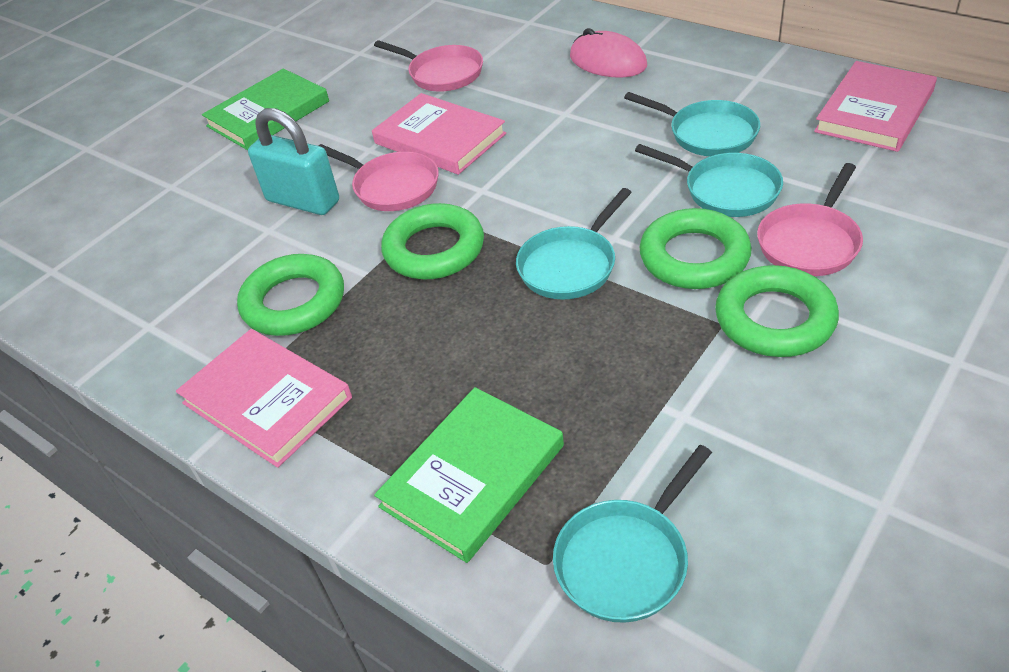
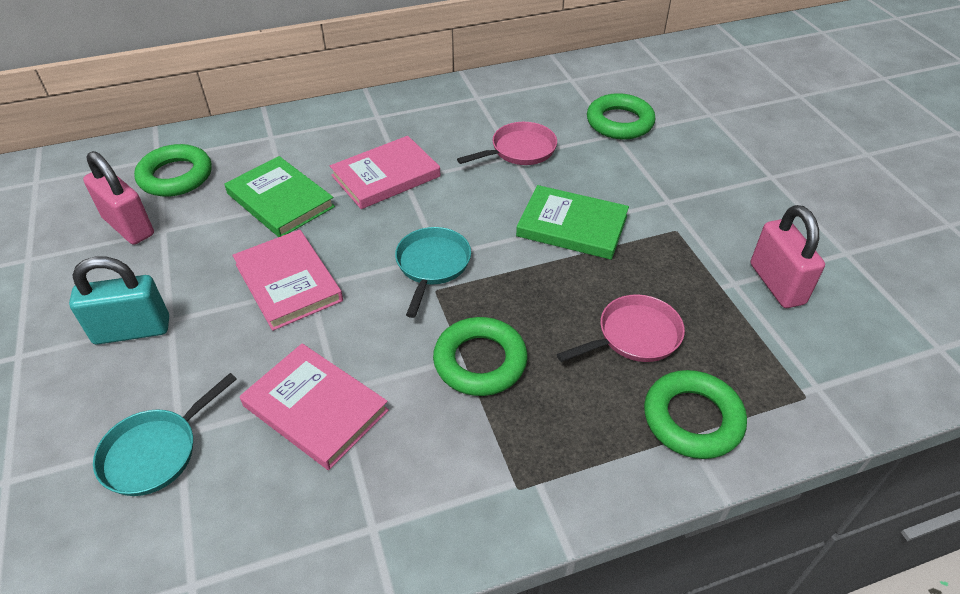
pink mouse: 1 -> 0
pink padlock: 0 -> 2
pink pan: 3 -> 2
turquoise pan: 4 -> 2

